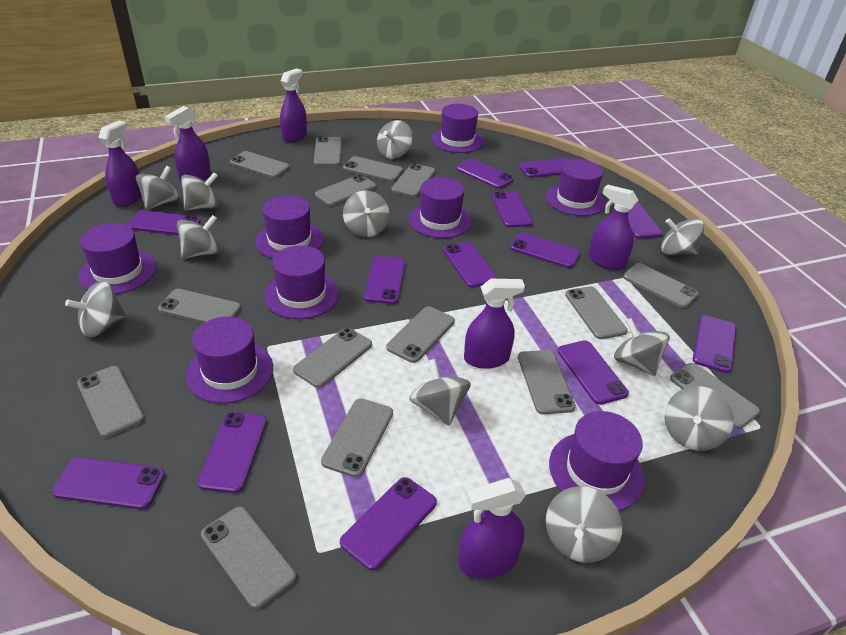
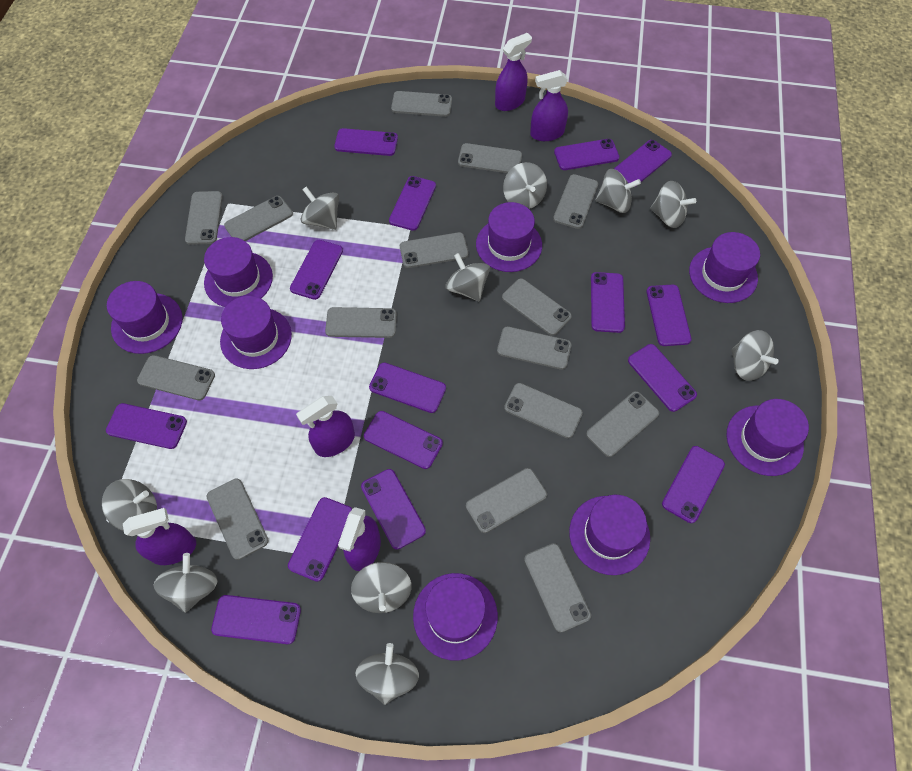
grey spinning top: 11 -> 10
purple phone: 13 -> 15
purple spray bottle: 6 -> 5

